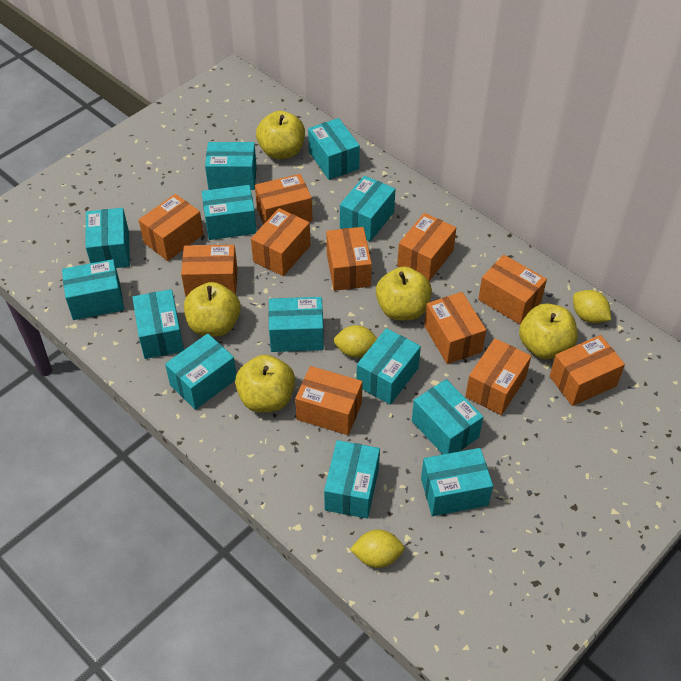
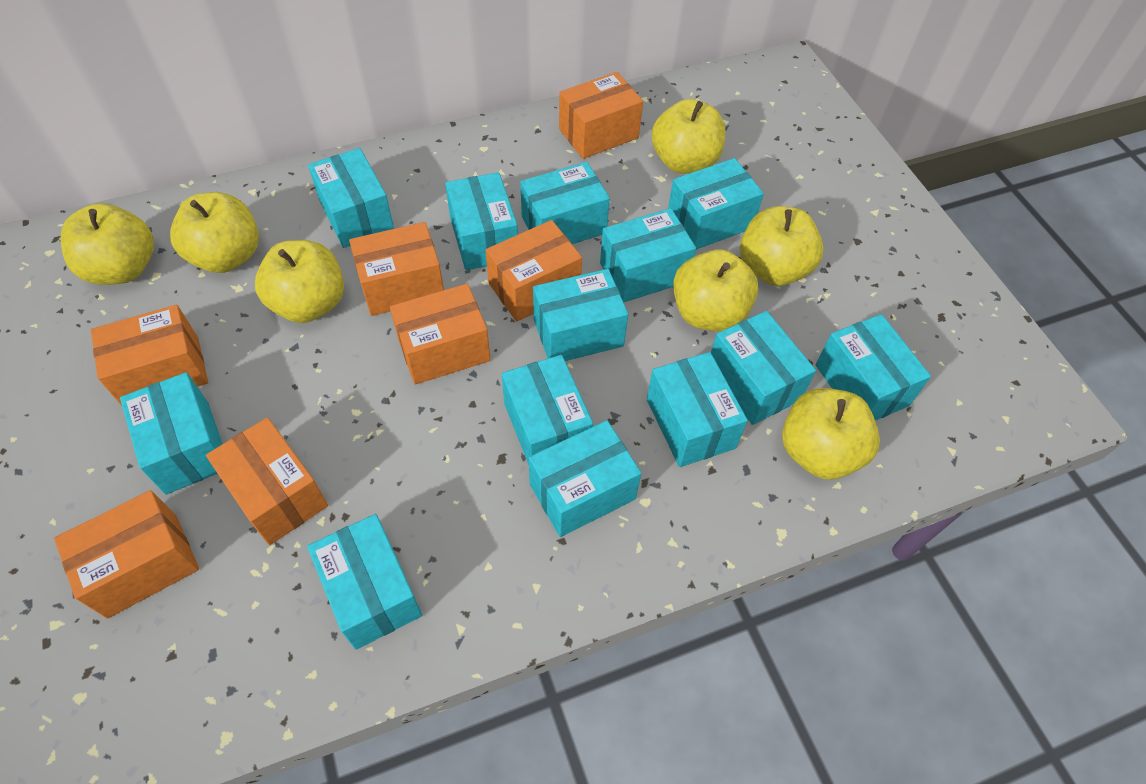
orange box: 11 -> 7
yellow apple: 5 -> 7
yellow lemon: 3 -> 0

